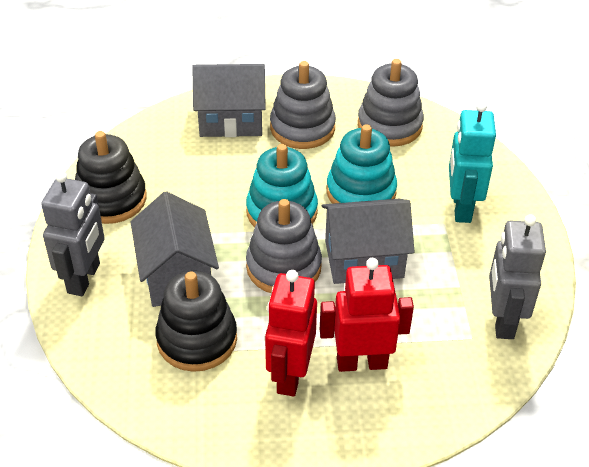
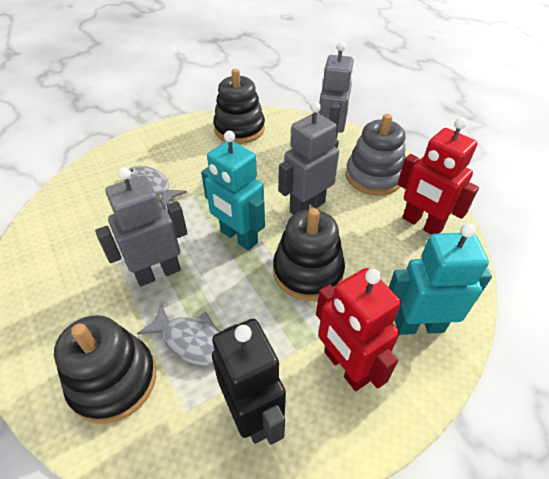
black robot: 0 -> 1
black stacking toy: 2 -> 3
grey fish: 0 -> 2
grey house: 3 -> 0
grey robot: 2 -> 3
grey stacking toy: 3 -> 1
turquoise robot: 1 -> 2
turquoise stacking toy: 2 -> 0

